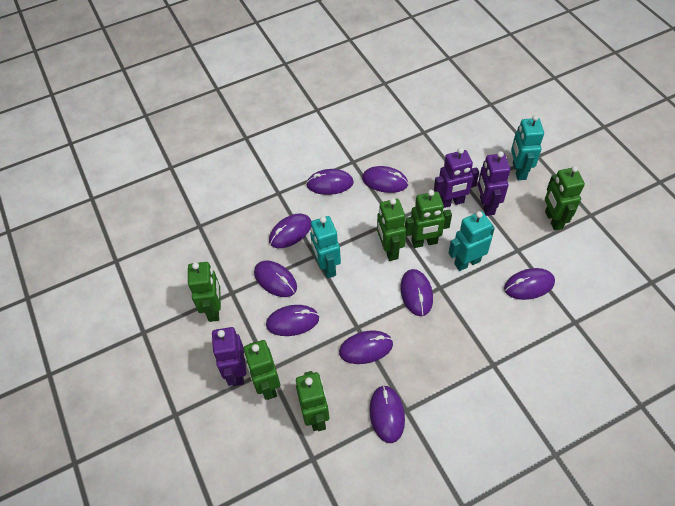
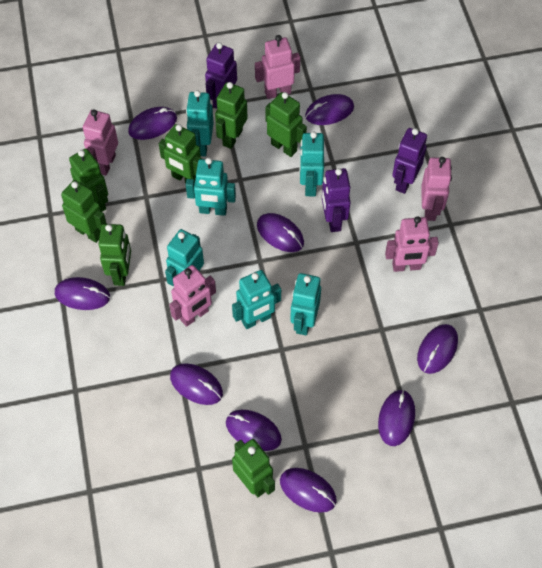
green robot: 6 -> 7
pink robot: 0 -> 5
turquoise robot: 3 -> 6

